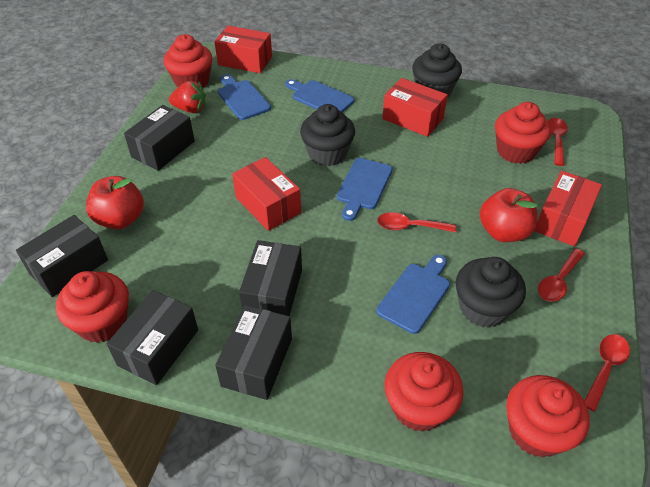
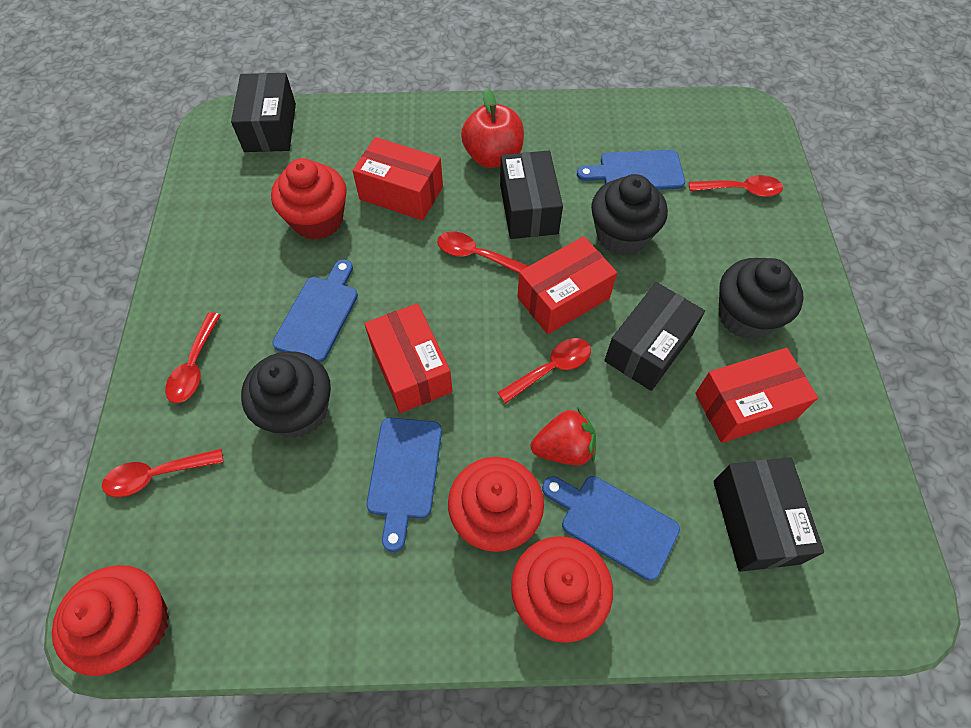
black box: 5 -> 4
red apple: 2 -> 1
red cupcake: 5 -> 4
red spoon: 4 -> 5

